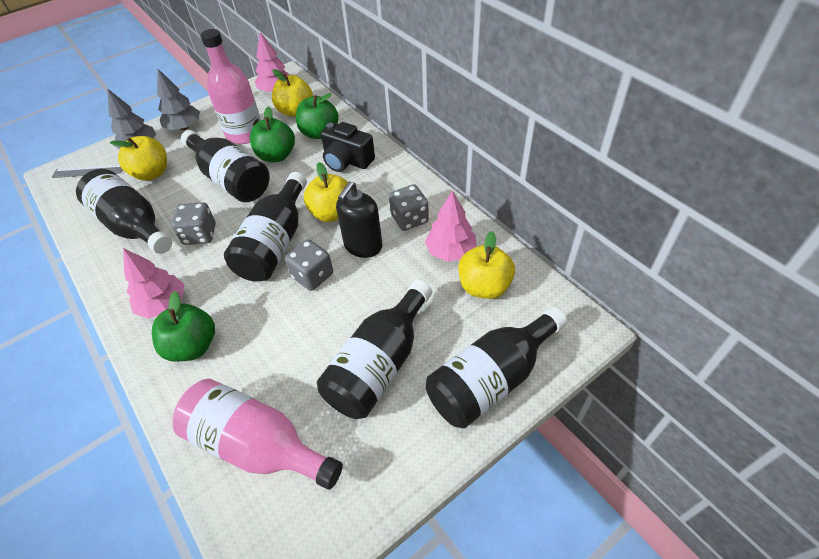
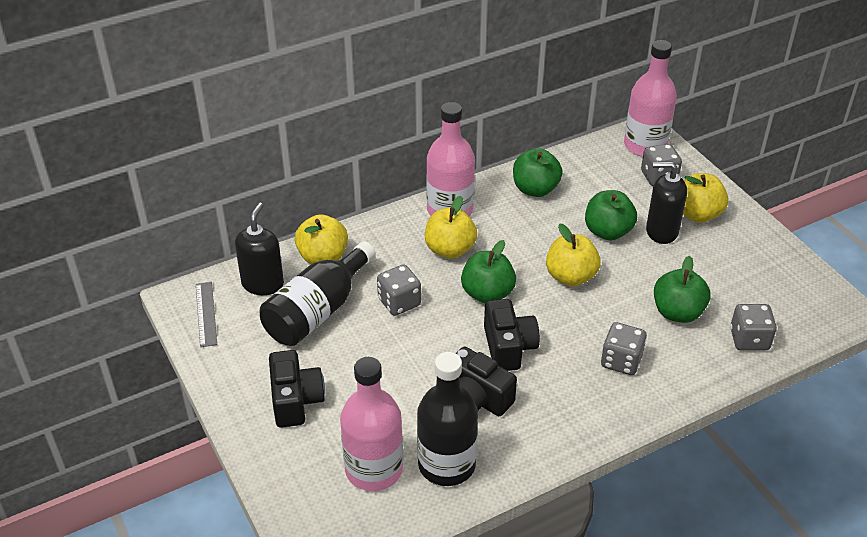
black bottle: 5 -> 2
black camera: 1 -> 3
black soap dispenser: 1 -> 2
green apple: 3 -> 4
grey dice: 3 -> 4
grey tree: 2 -> 0
pink bottle: 2 -> 3
pink tree: 3 -> 0

